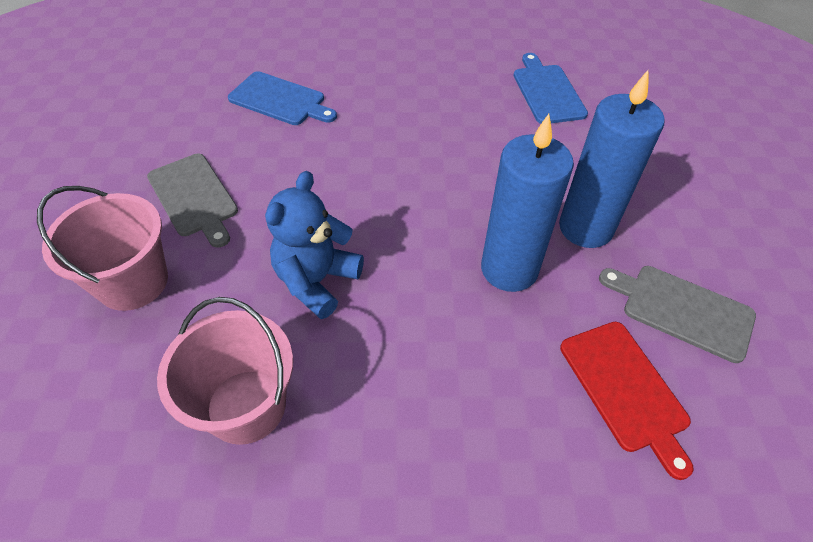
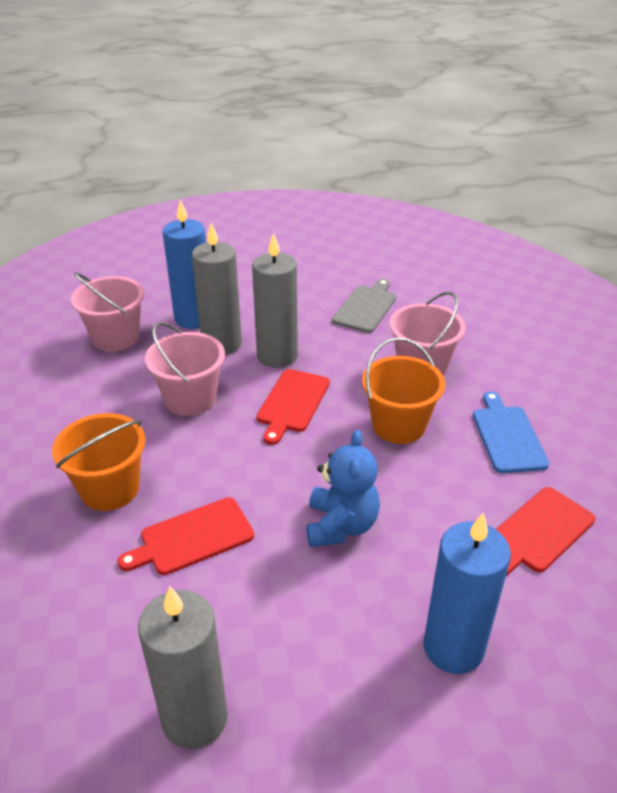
blue cutting board: 2 -> 1
grey candle: 0 -> 3
grey cutting board: 2 -> 1
orange bucket: 0 -> 2
pink bucket: 2 -> 3
red cutting board: 1 -> 3

